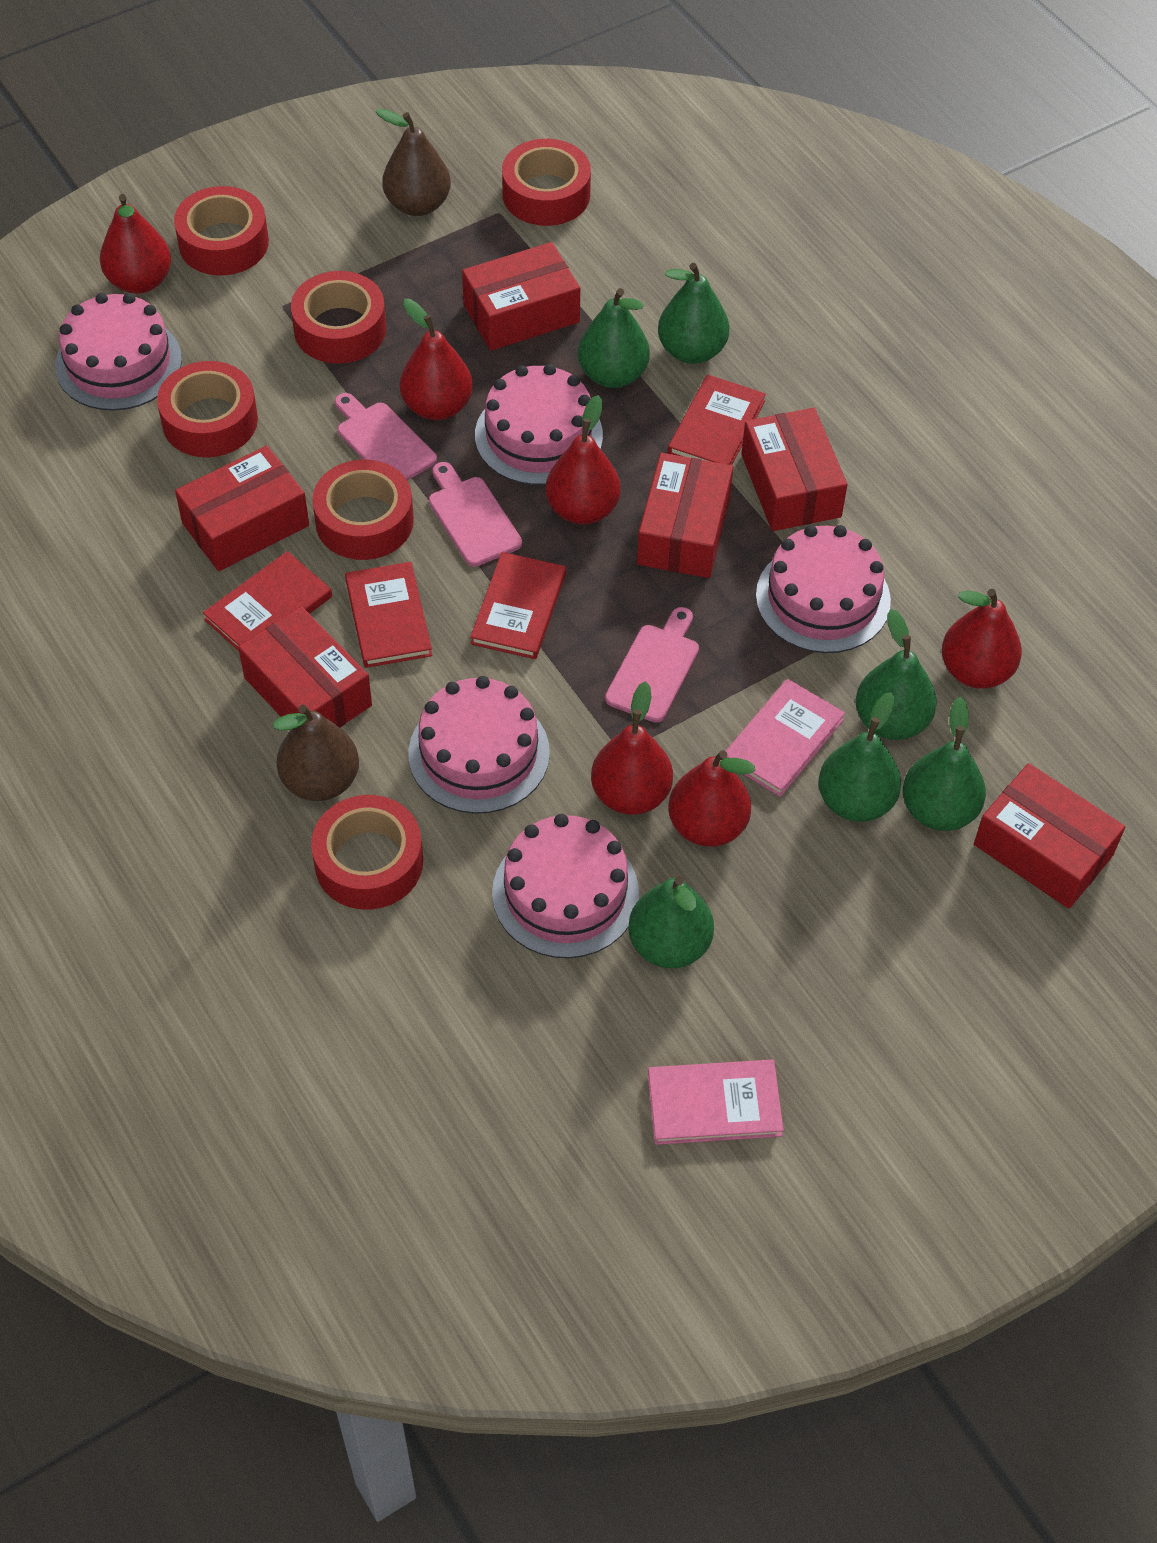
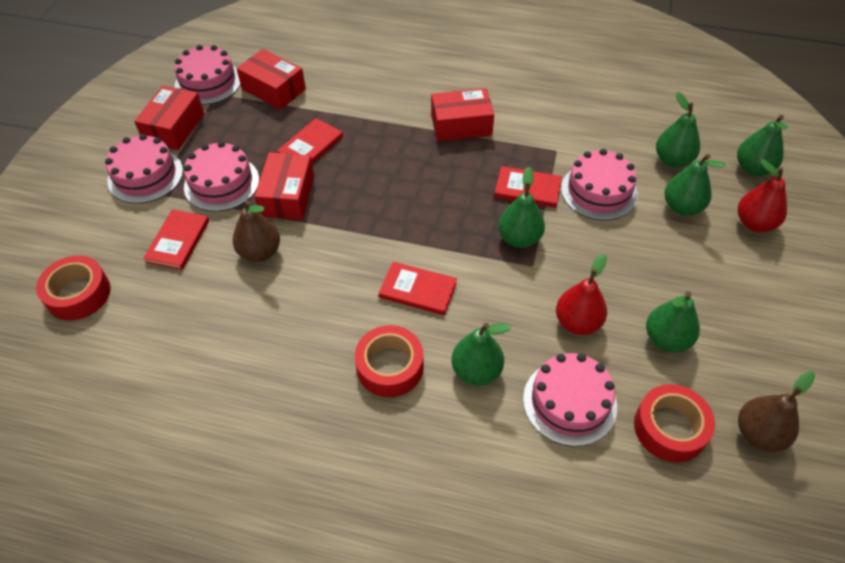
pink book: 2 -> 0
pink cutting board: 3 -> 0
red box: 6 -> 4
red pear: 6 -> 2
red tape: 6 -> 3

